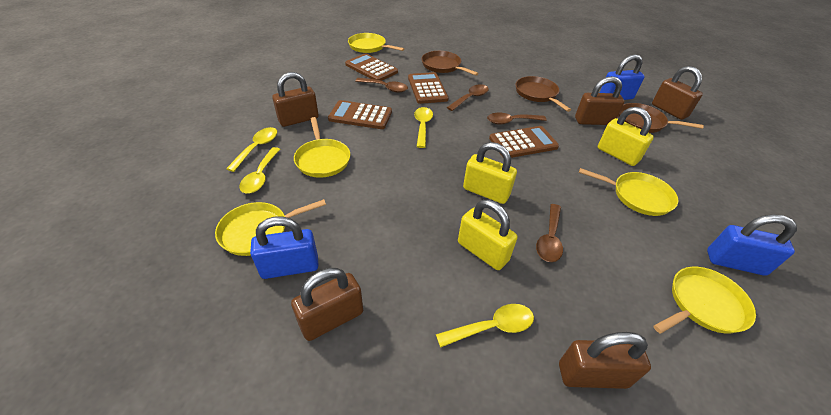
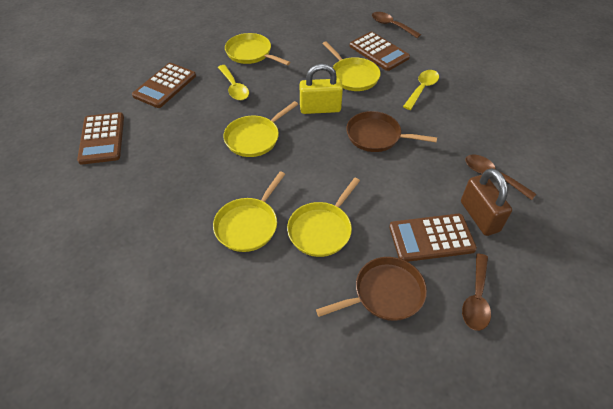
blue padlock: 3 -> 0
brown padlock: 5 -> 1
brown pan: 3 -> 2
brown spoon: 4 -> 3
yellow padlock: 3 -> 1
yellow spoon: 4 -> 2

